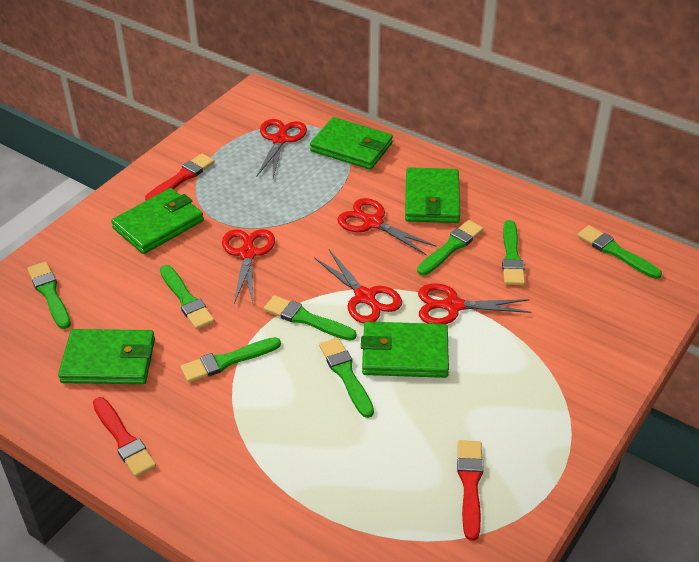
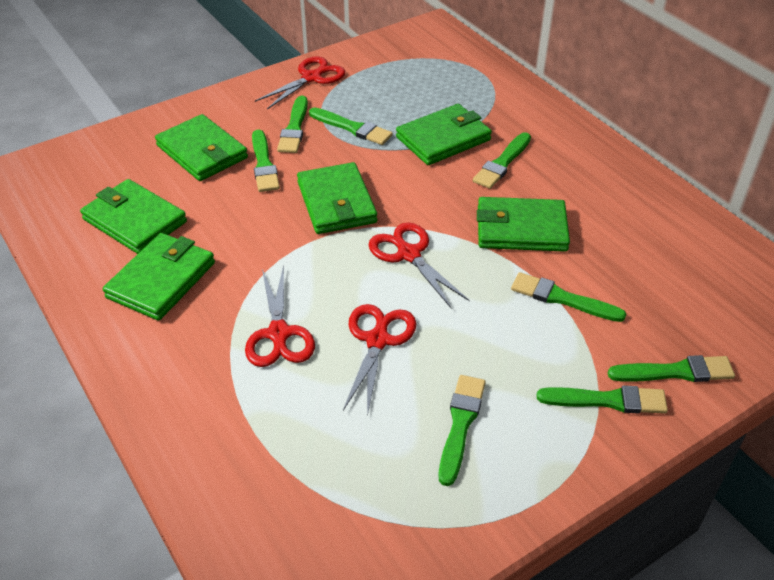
green wallet: 5 -> 6
red brush: 3 -> 0
red scissors: 5 -> 4

